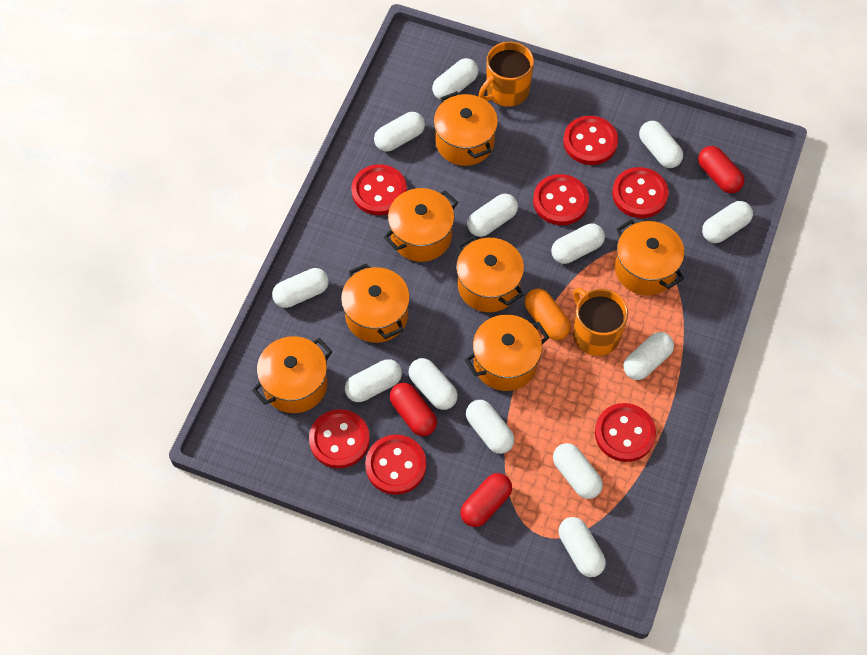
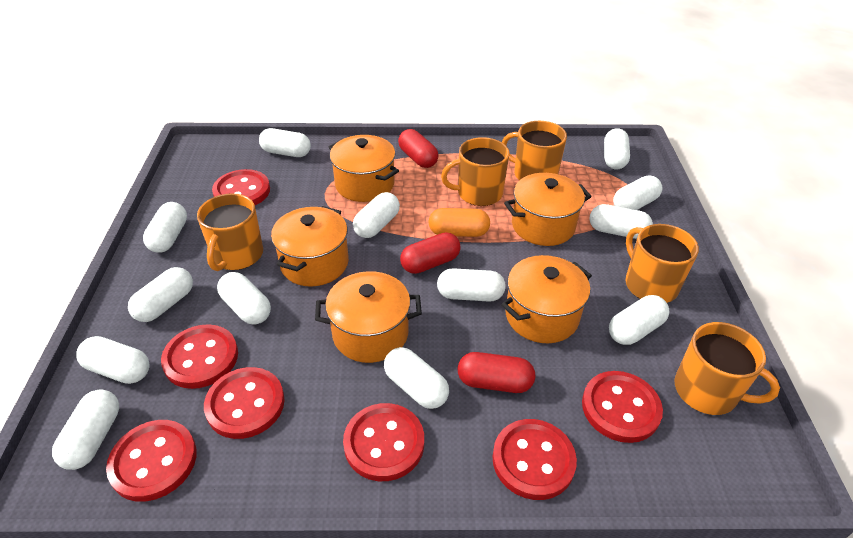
orange mug: 2 -> 5
orange pot: 7 -> 5

